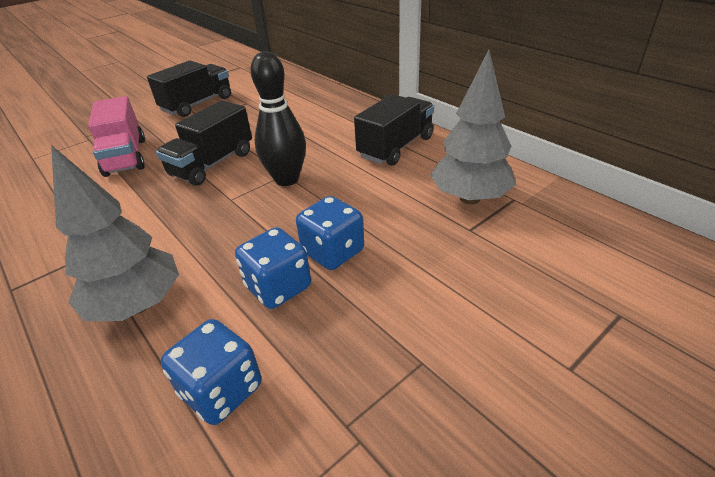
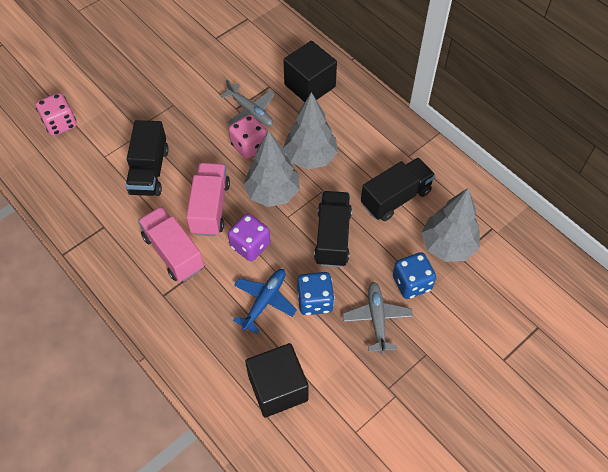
black bowling pin: 1 -> 0
black cube: 0 -> 2
blue dice: 3 -> 2
blue plane: 0 -> 1
grey plane: 0 -> 2
grey tree: 2 -> 3
pink dice: 0 -> 2
pink truck: 1 -> 2
purple dice: 0 -> 1

